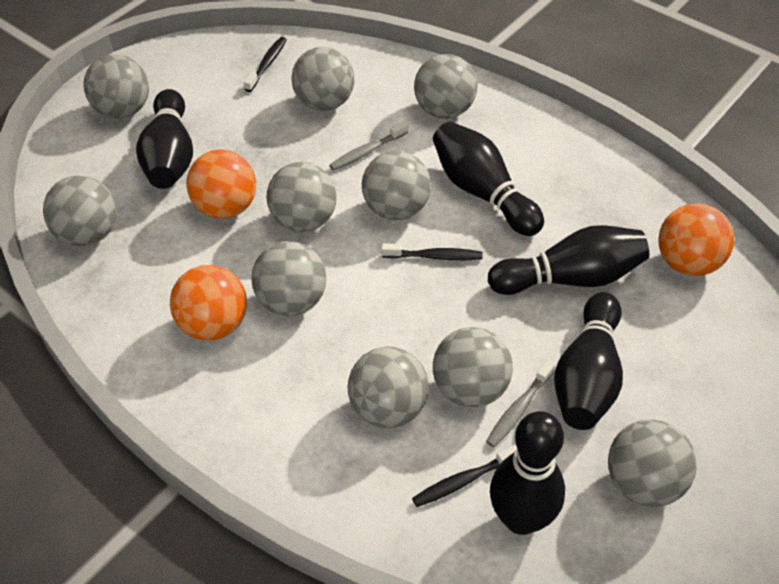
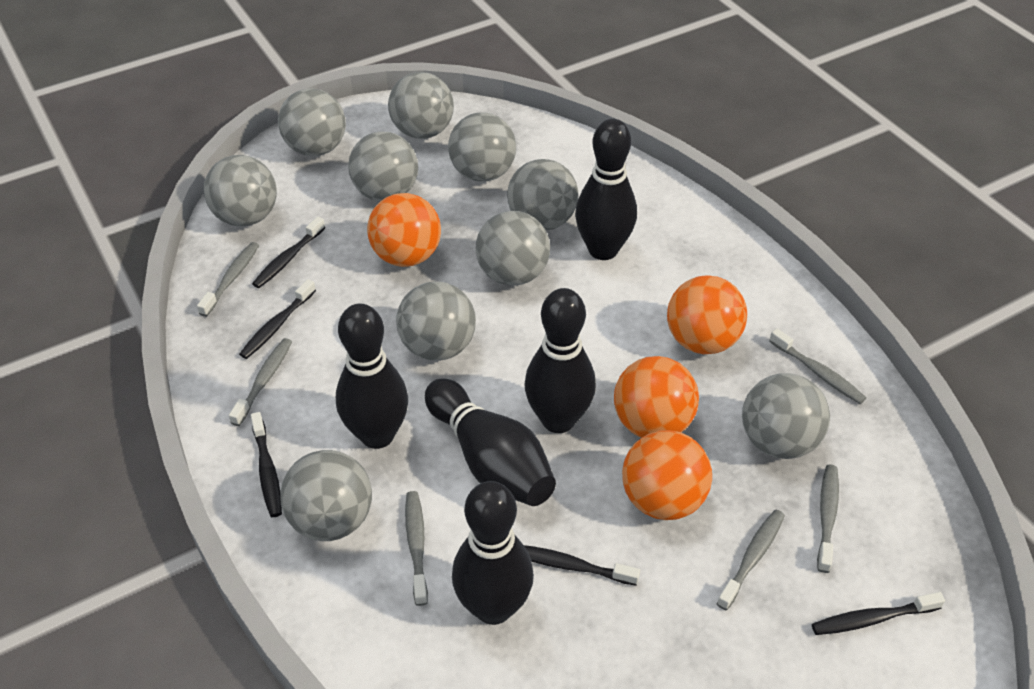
black toothbrush: 3 -> 5
grey toothbrush: 2 -> 6
orange ball: 3 -> 4

